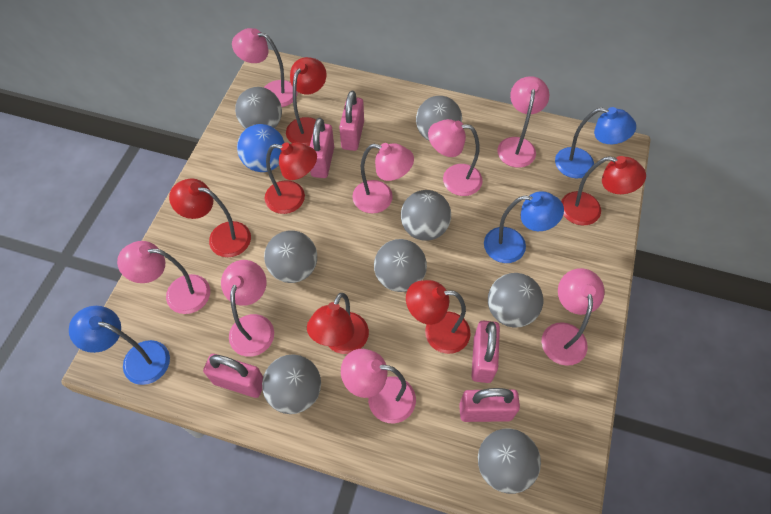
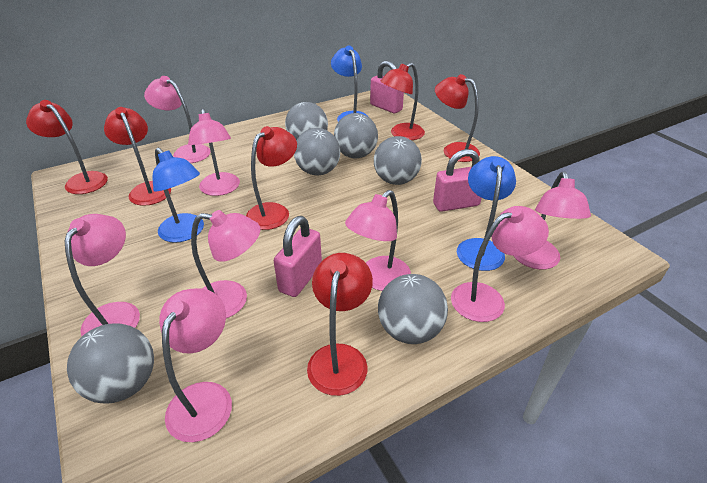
blue ball: 1 -> 0
grey ball: 8 -> 6
pink padlock: 5 -> 3

